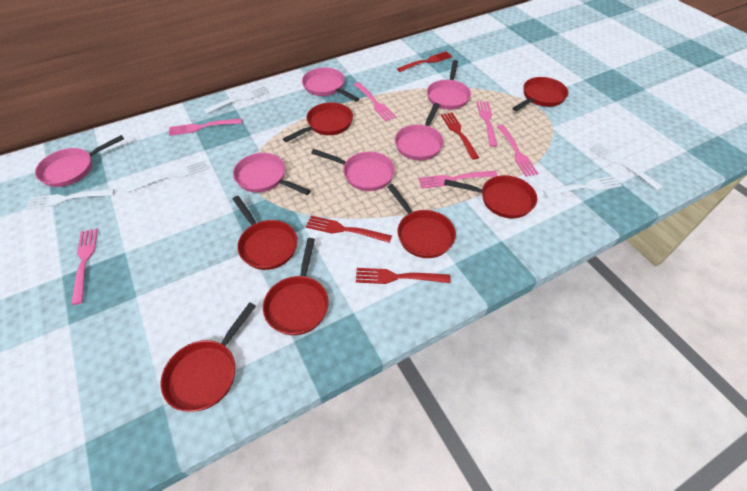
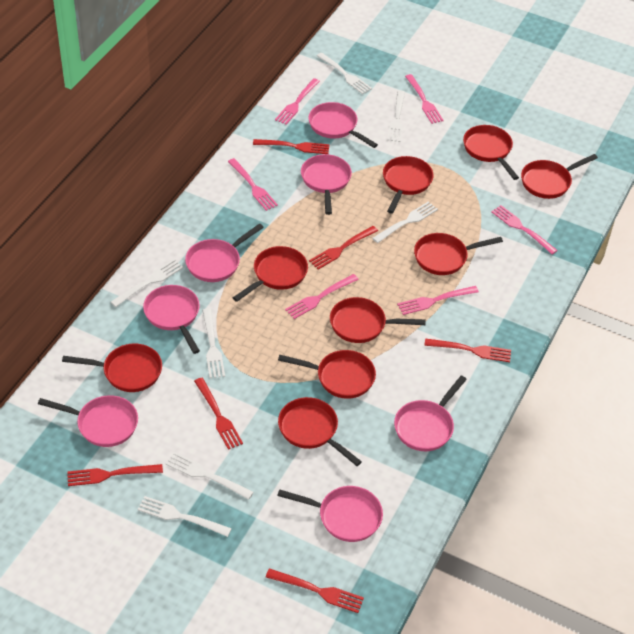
pink pan: 6 -> 7
red fork: 4 -> 6
red pan: 7 -> 9
white fork: 5 -> 7

